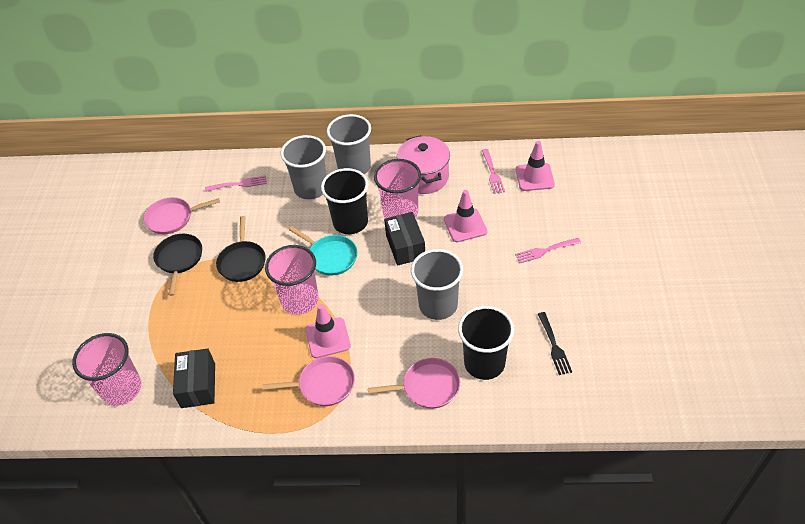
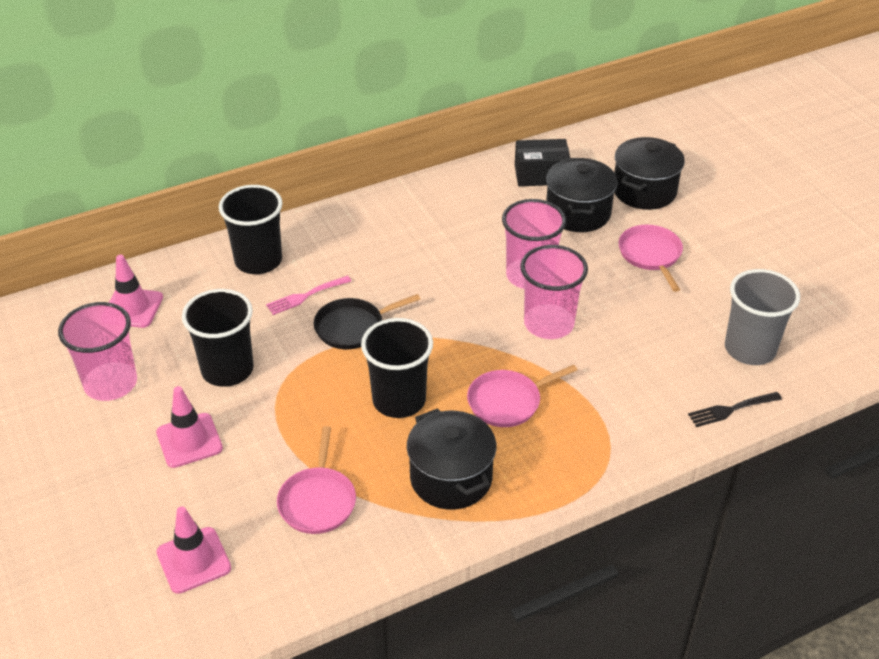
black box: 2 -> 1
black cup: 2 -> 3
black pan: 2 -> 1
black pot: 0 -> 3
grey cup: 3 -> 1
pink fork: 3 -> 1
pink pot: 1 -> 0
turquoise pan: 1 -> 0

